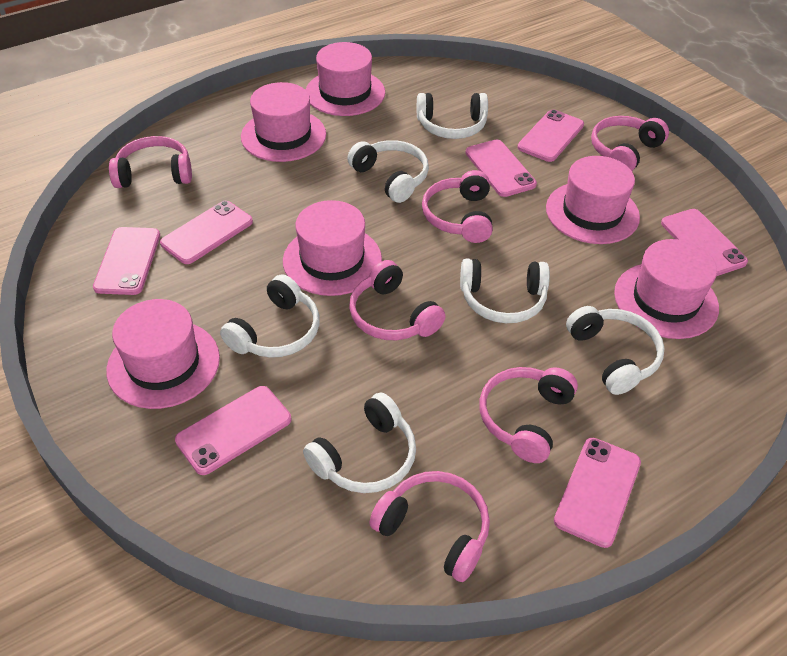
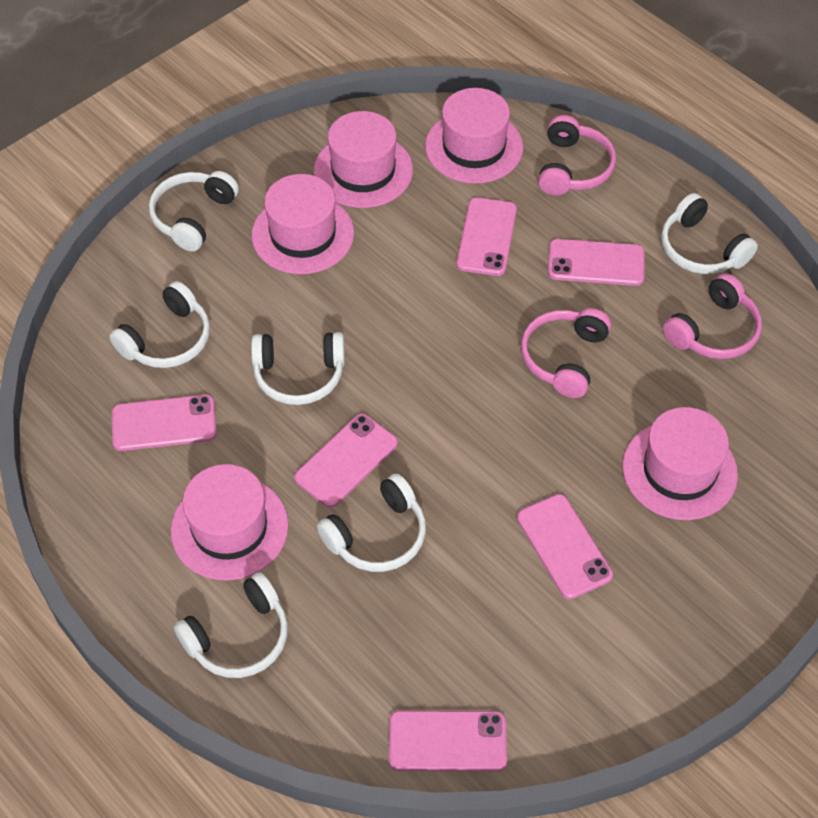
pink hat: 6 -> 5
pink headphones: 6 -> 3
pink phone: 7 -> 6

